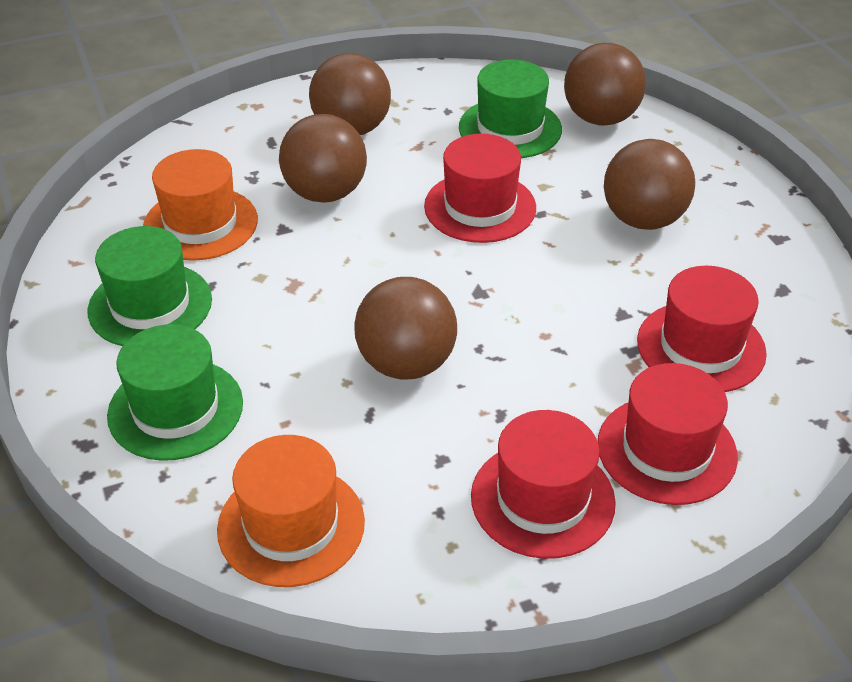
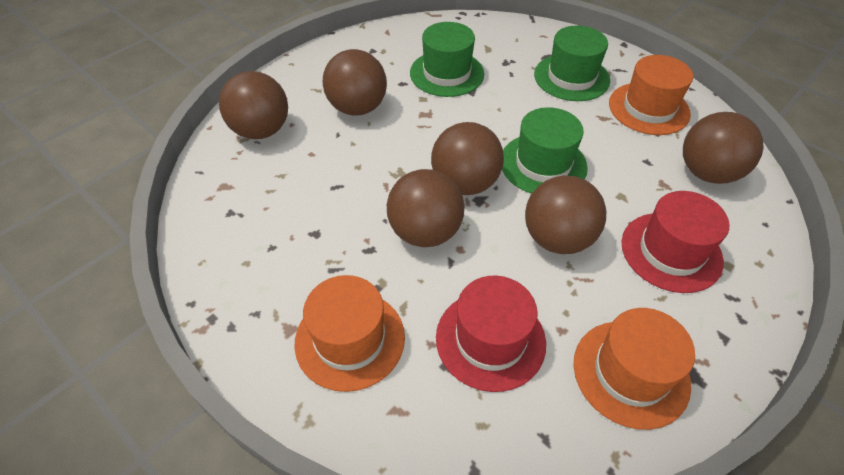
brown ball: 5 -> 6
orange hat: 2 -> 3
red hat: 4 -> 2

